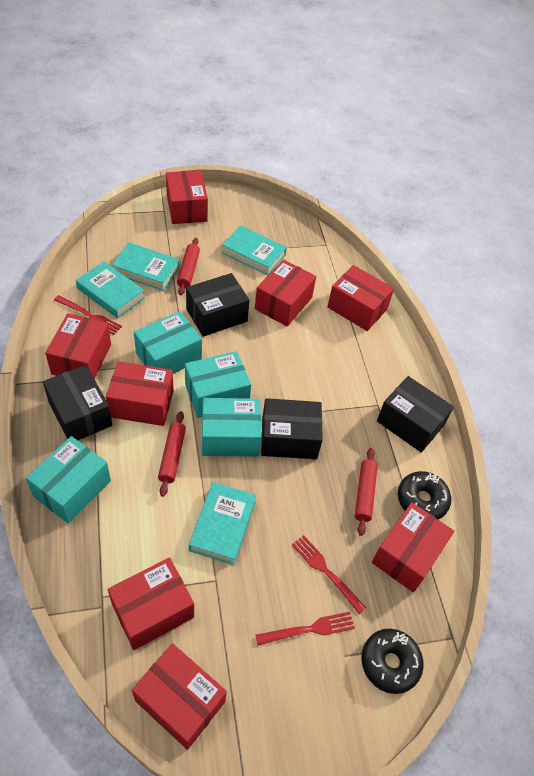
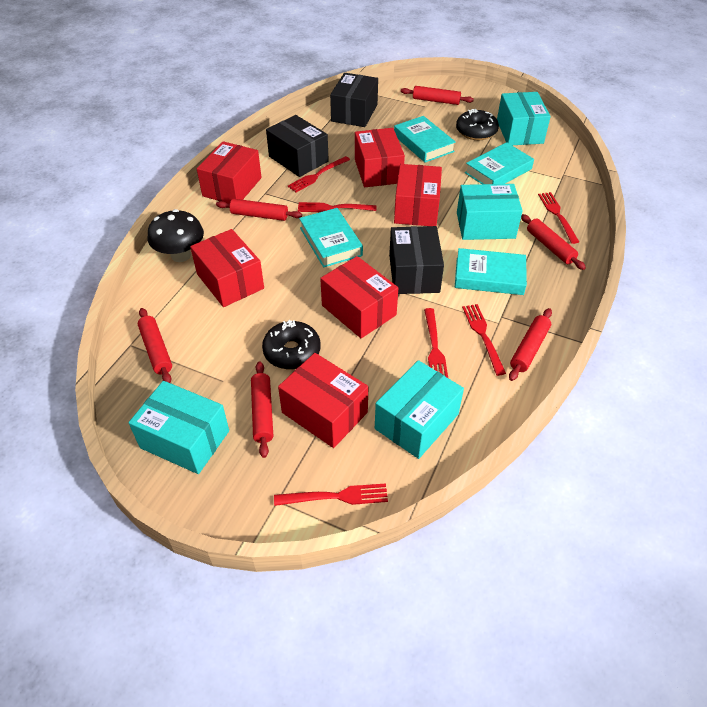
black box: 4 -> 3
black mushroom: 0 -> 1
red box: 8 -> 6
red fork: 3 -> 6
red rolling pin: 3 -> 6

